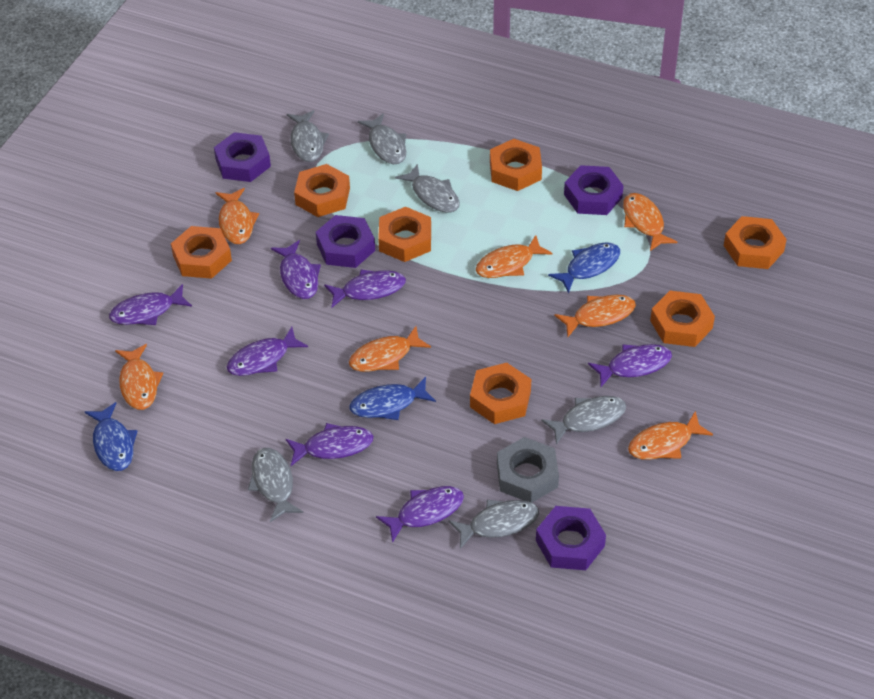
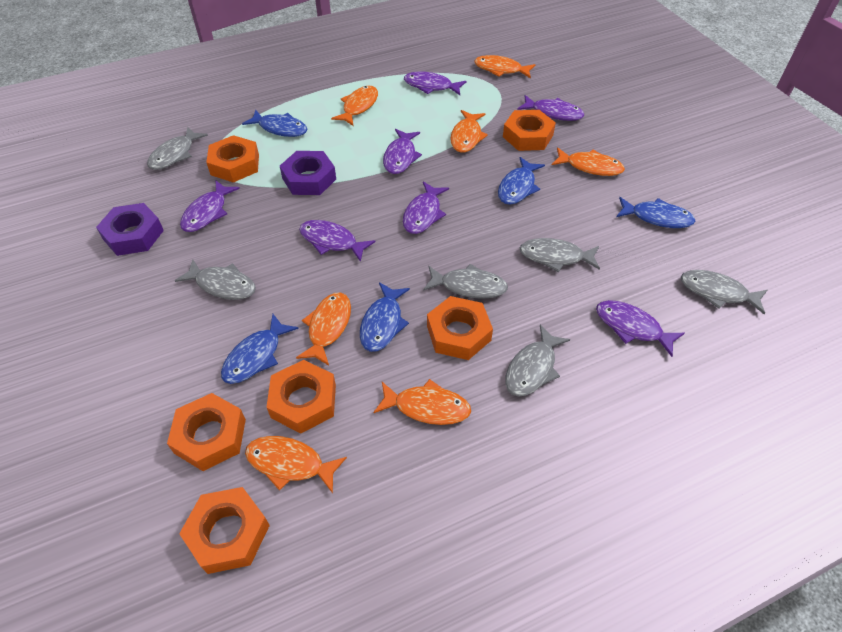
blue fish: 3 -> 5
grey nut: 1 -> 0
orange nut: 7 -> 6
purple nut: 4 -> 2

